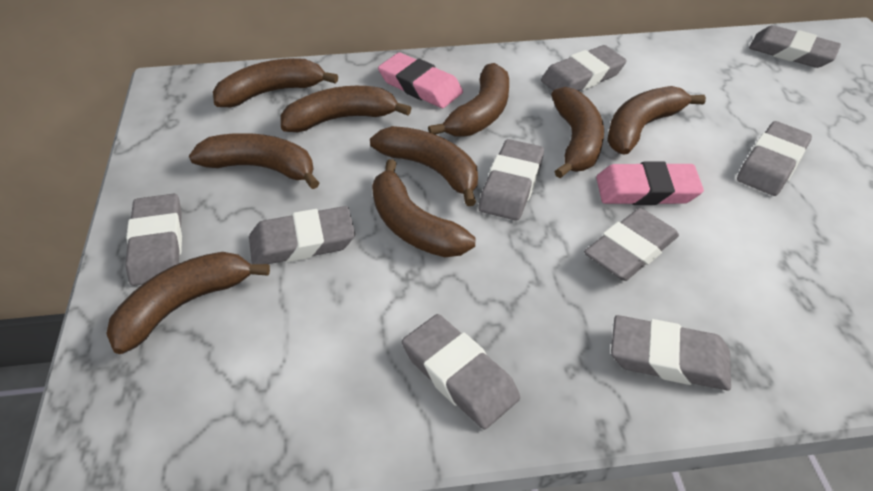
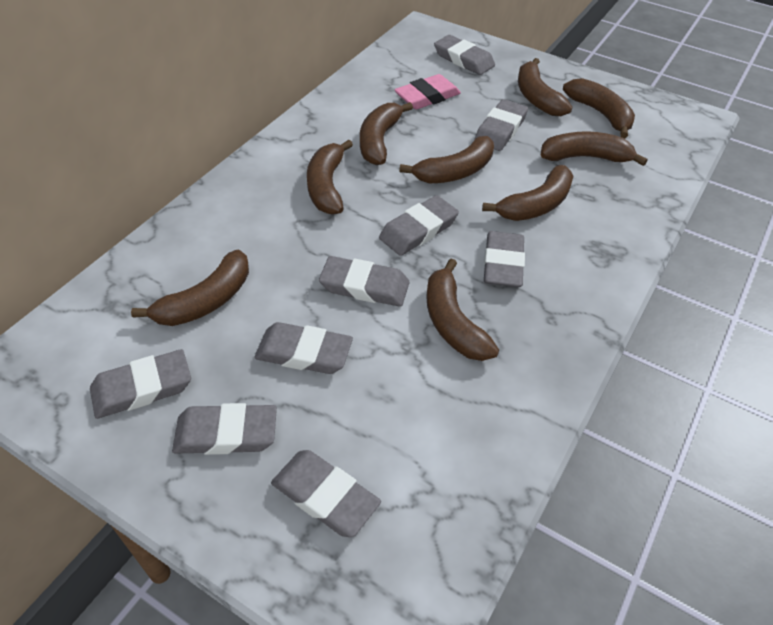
pink eraser: 2 -> 1

